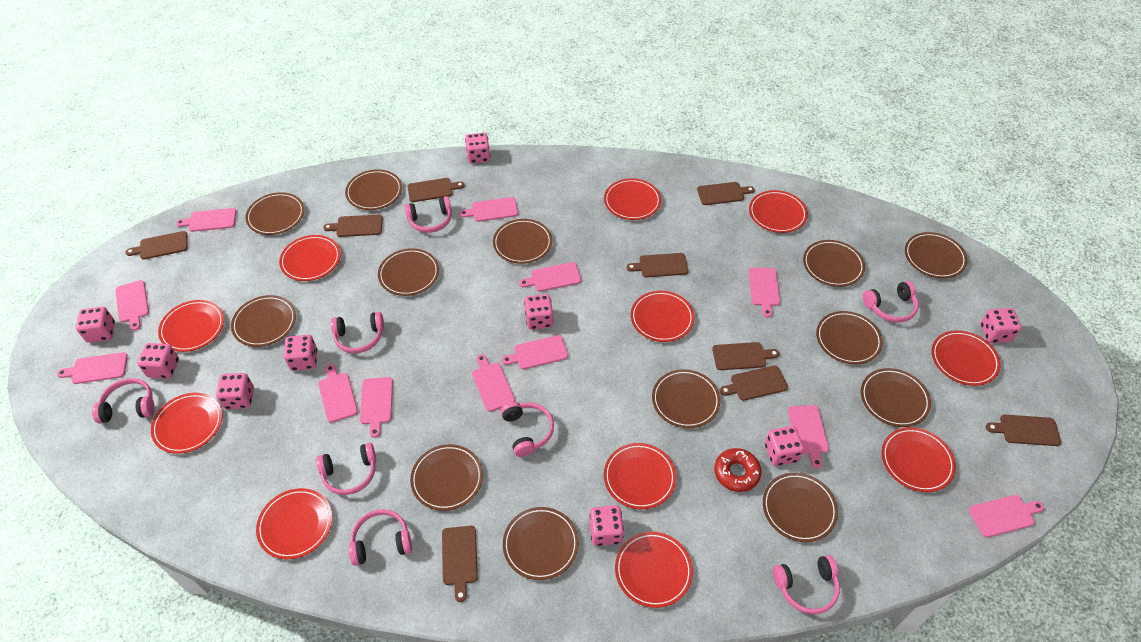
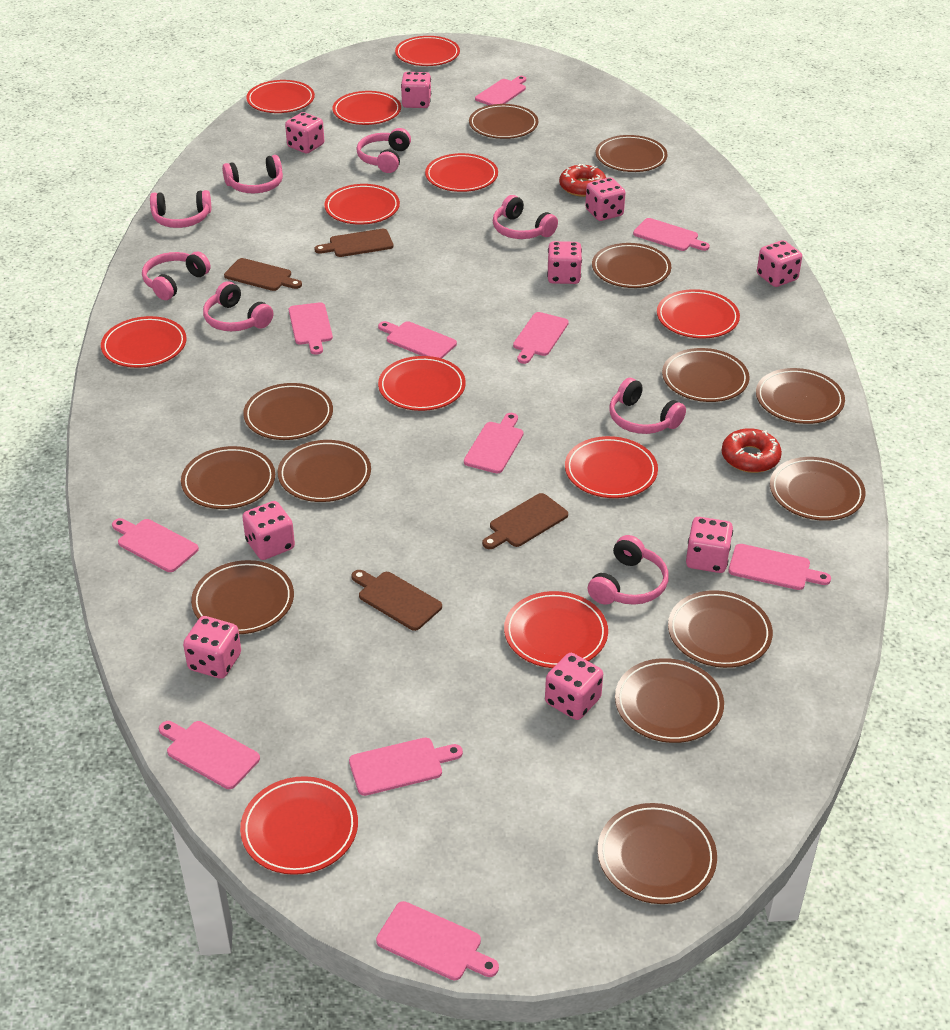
brown cutting board: 9 -> 4
pink cutting board: 12 -> 11
red donut: 1 -> 2

